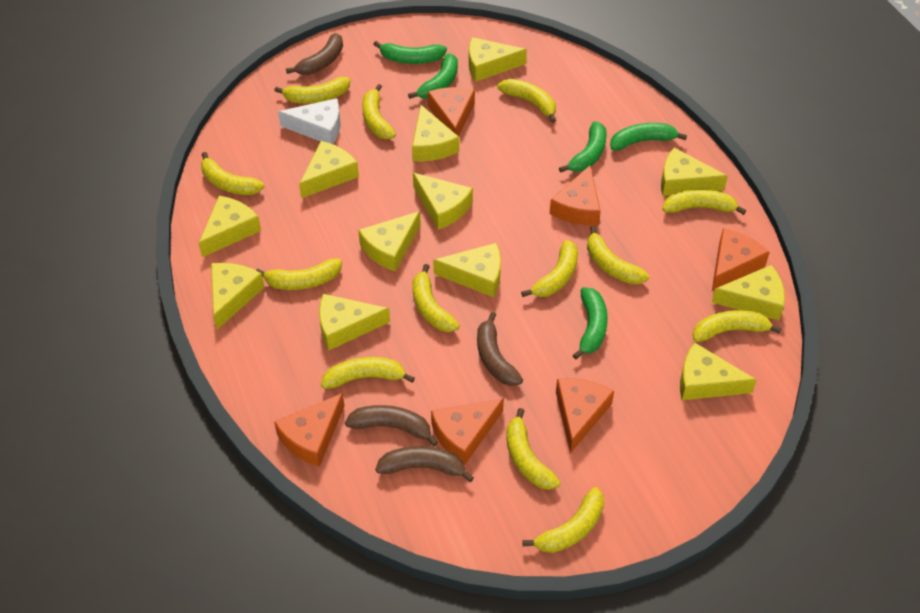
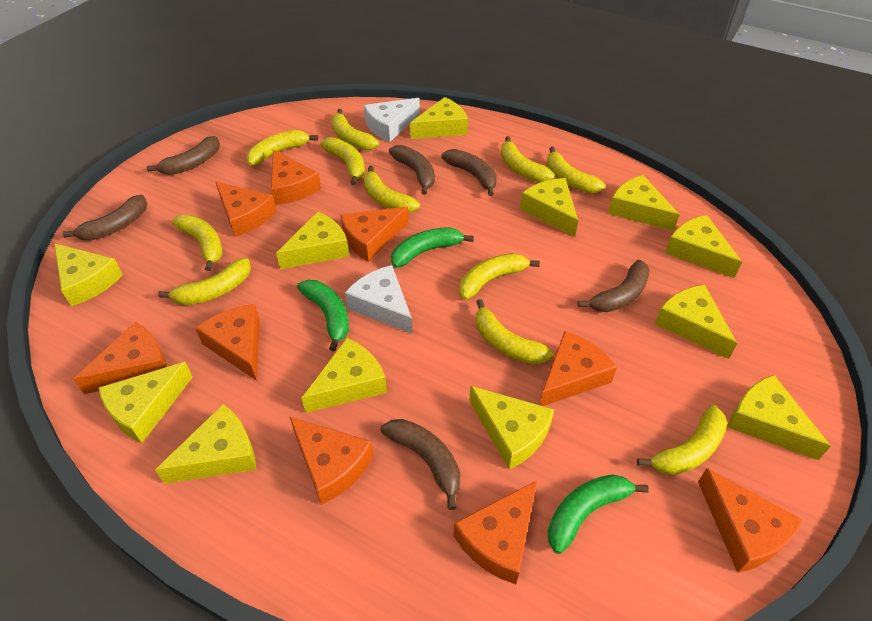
brown banana: 4 -> 6
green banana: 5 -> 3
orange cheese: 6 -> 9
white cheese: 1 -> 2
yellow banana: 13 -> 11

